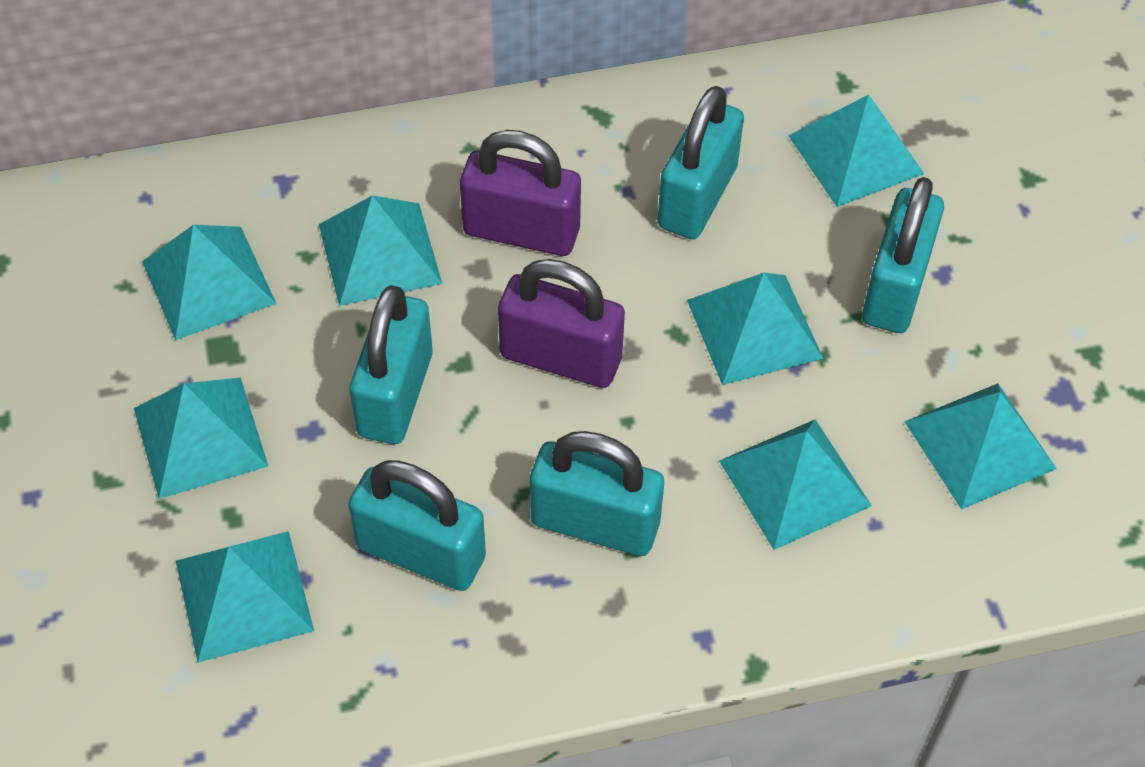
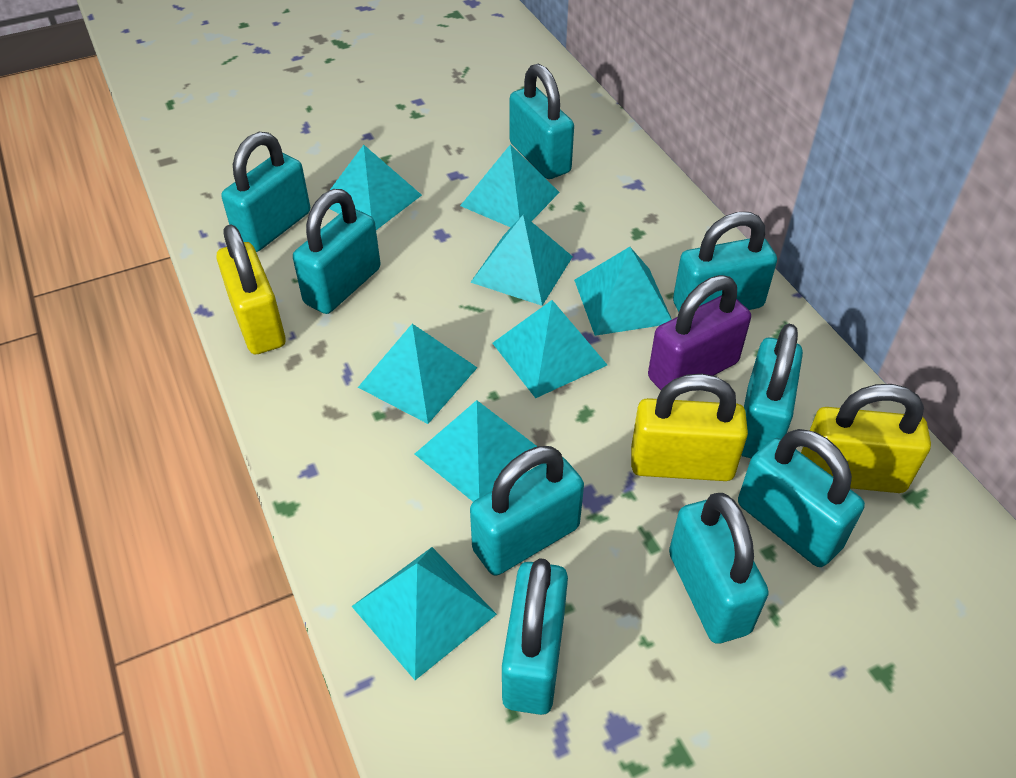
purple padlock: 2 -> 1
turquoise padlock: 5 -> 9
yellow padlock: 0 -> 3

